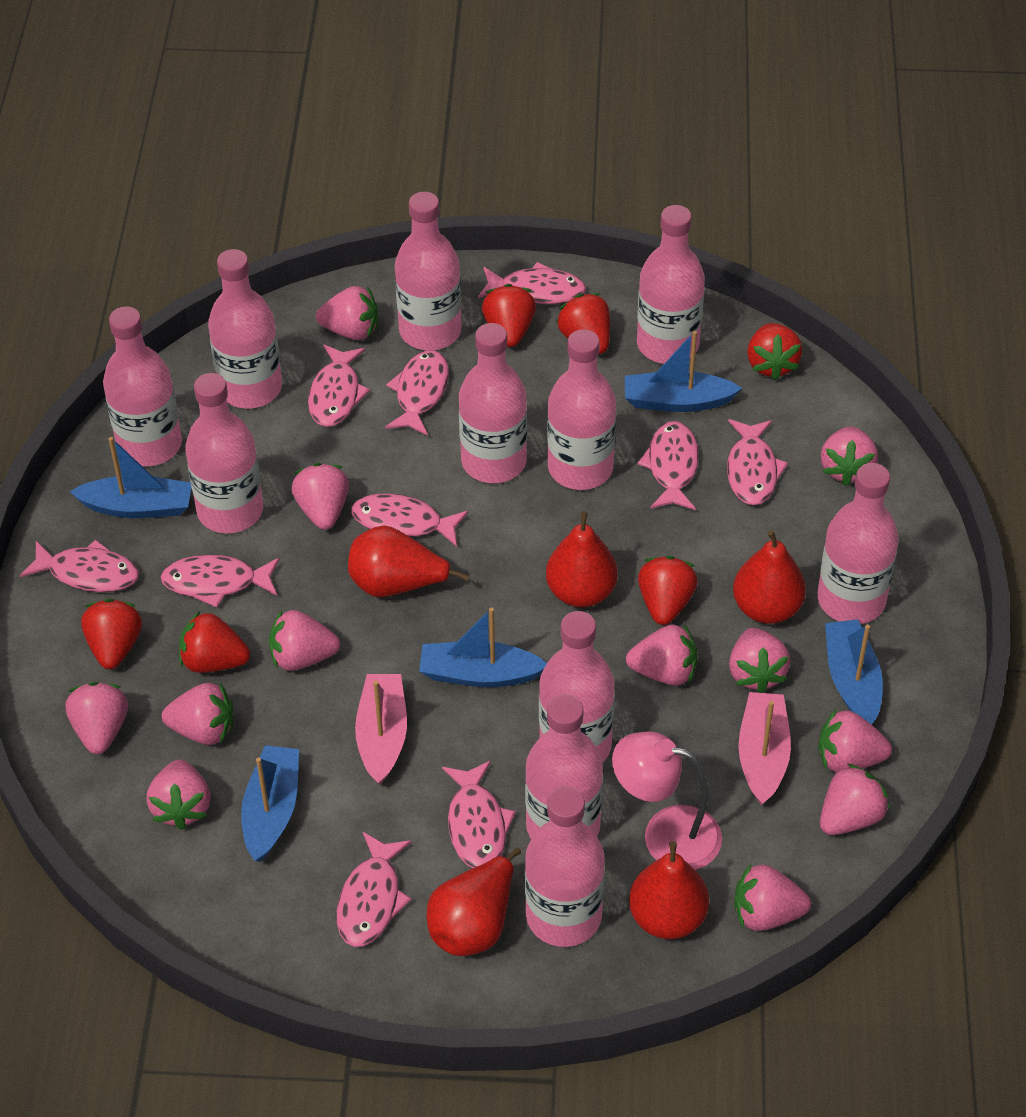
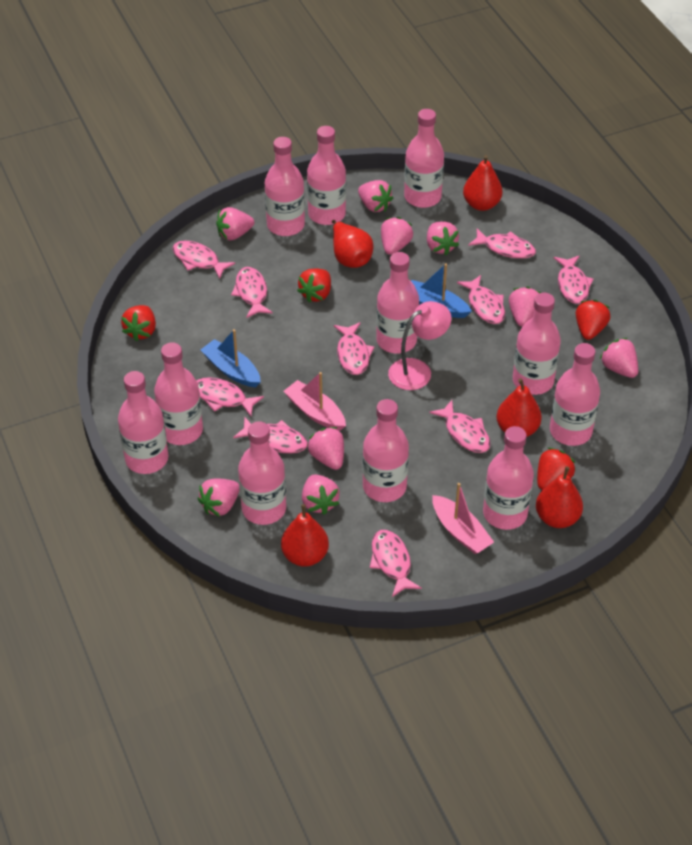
blue boat: 5 -> 2
pink strawberry: 12 -> 9
red strawberry: 6 -> 4

